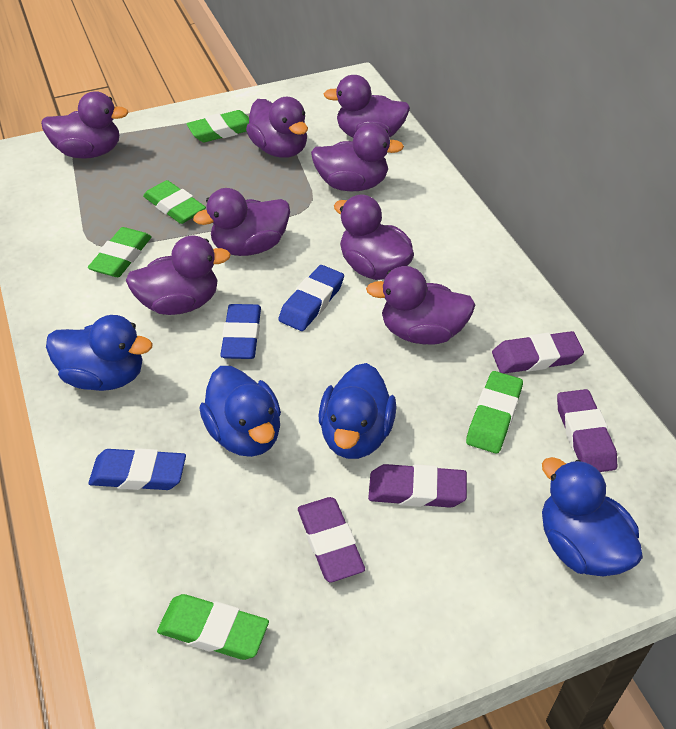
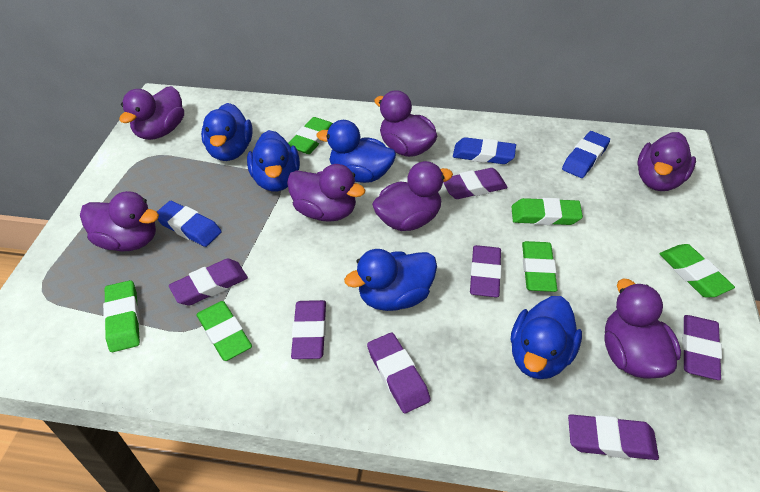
blue duck: 4 -> 5
green eraser: 5 -> 6
purple duck: 8 -> 7
purple eraser: 4 -> 7

